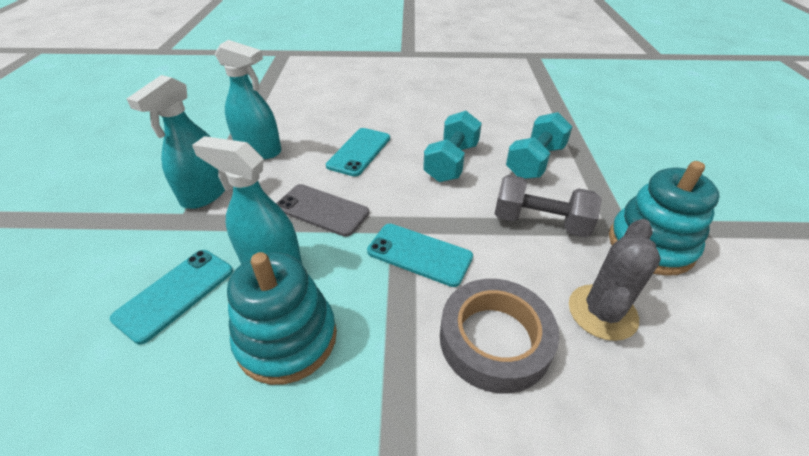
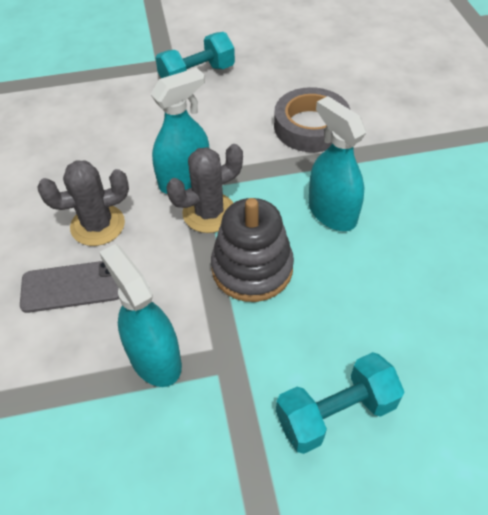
grey cactus: 1 -> 2
grey dumbbell: 1 -> 0
grey stacking toy: 0 -> 1
turquoise phone: 3 -> 0
turquoise stacking toy: 2 -> 0

